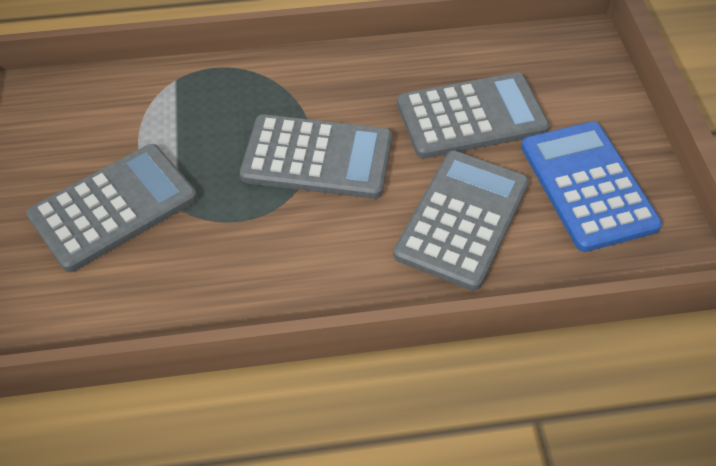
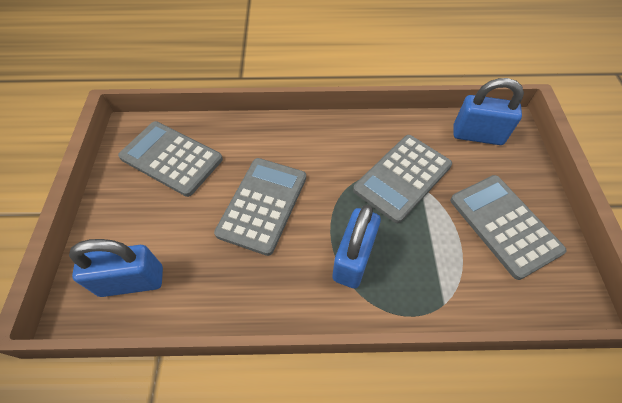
blue calculator: 1 -> 0
blue padlock: 0 -> 3

